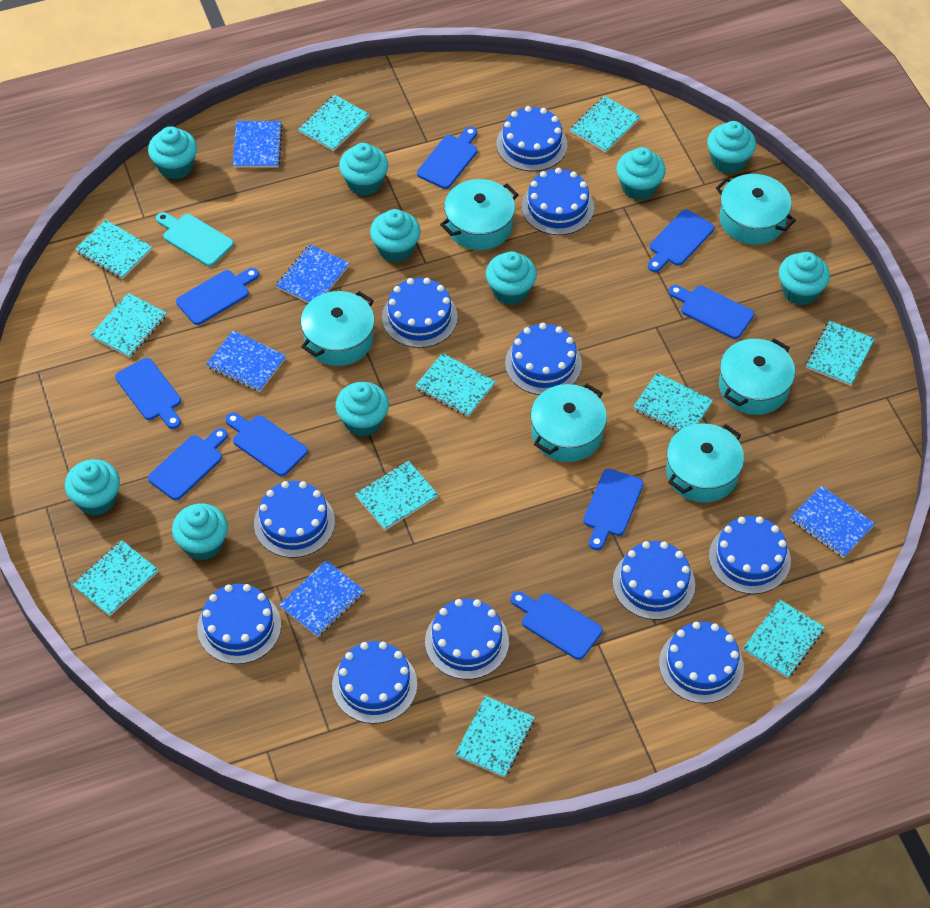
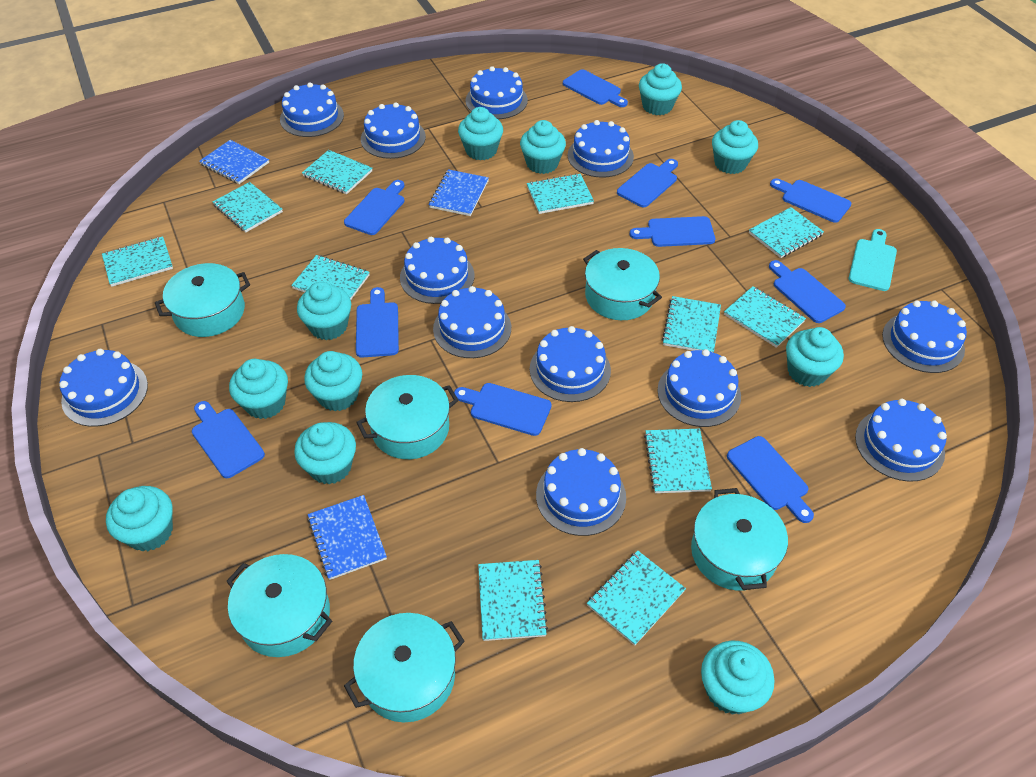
blue cake: 11 -> 12
blue cutting board: 9 -> 10
blue notebook: 5 -> 3
turquoise cupcake: 10 -> 11

